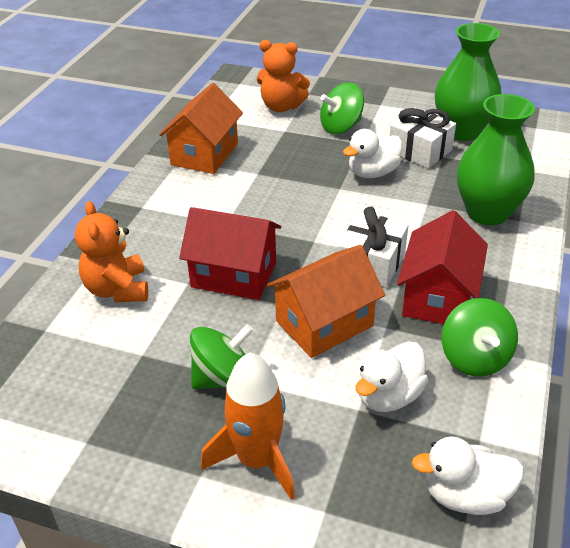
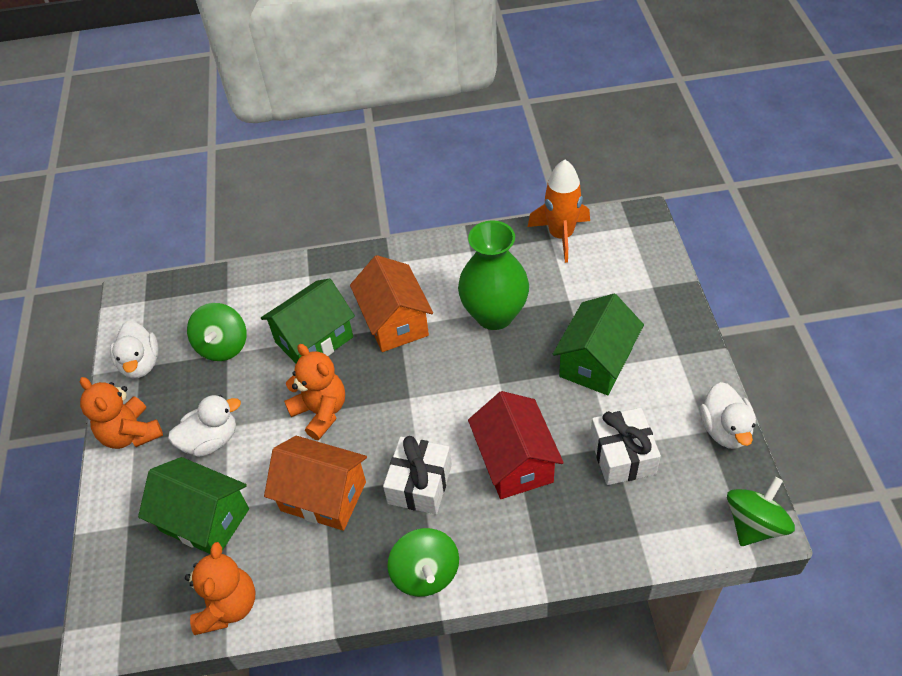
green house: 0 -> 3
green vase: 2 -> 1
orange teddy bear: 2 -> 3
red house: 2 -> 1

